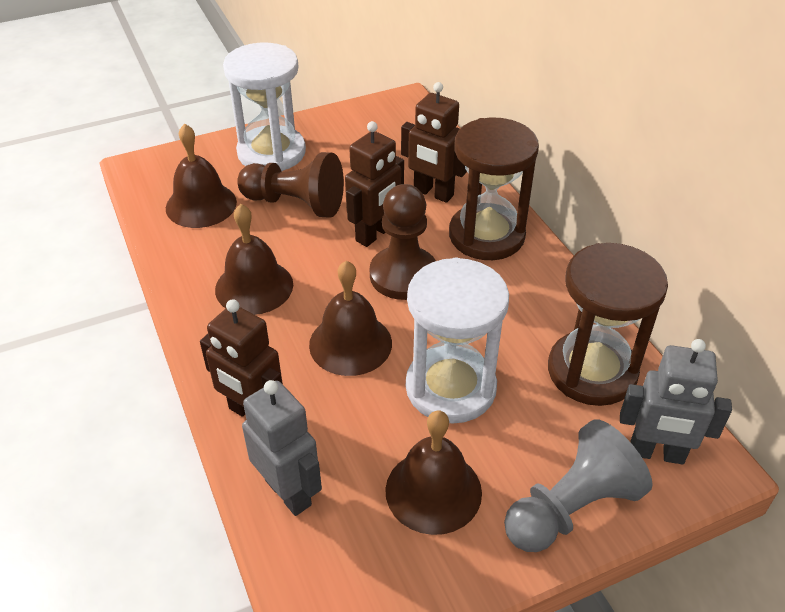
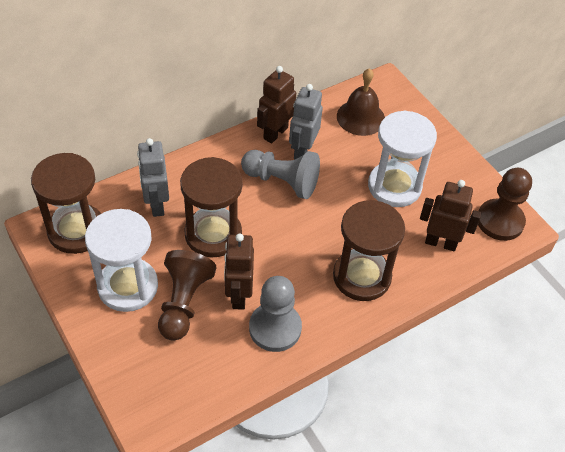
brown bell: 4 -> 1
brown hourglass: 2 -> 3
grey pawn: 1 -> 2

